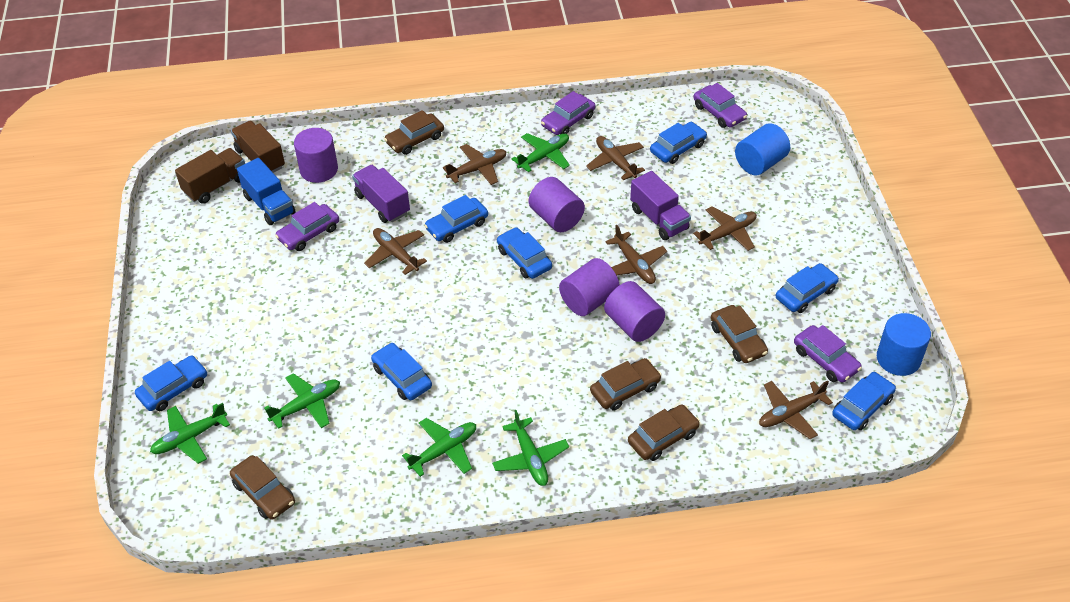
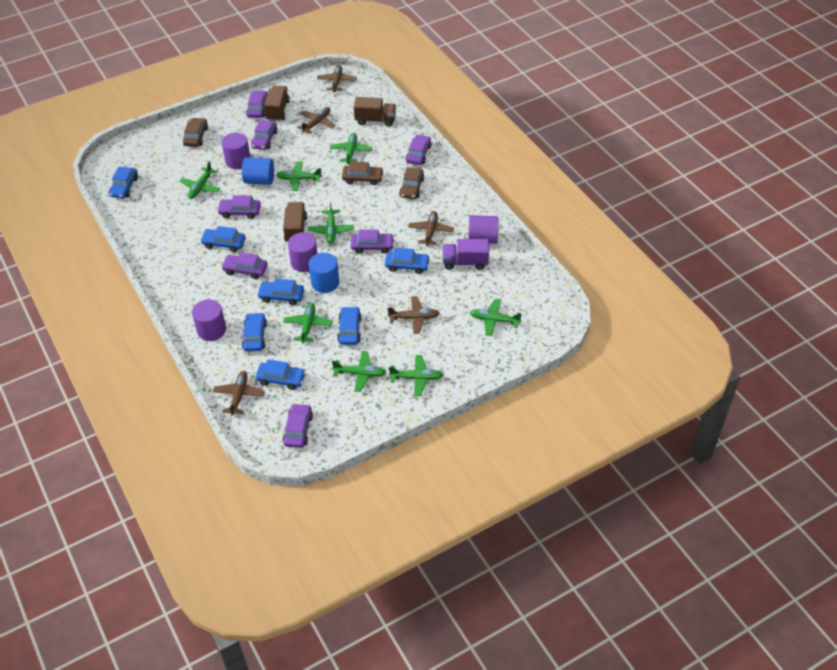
blue truck: 1 -> 0
brown car: 5 -> 3
brown plane: 6 -> 5
brown truck: 2 -> 3
green plane: 5 -> 8
purple car: 4 -> 7
purple truck: 2 -> 1

